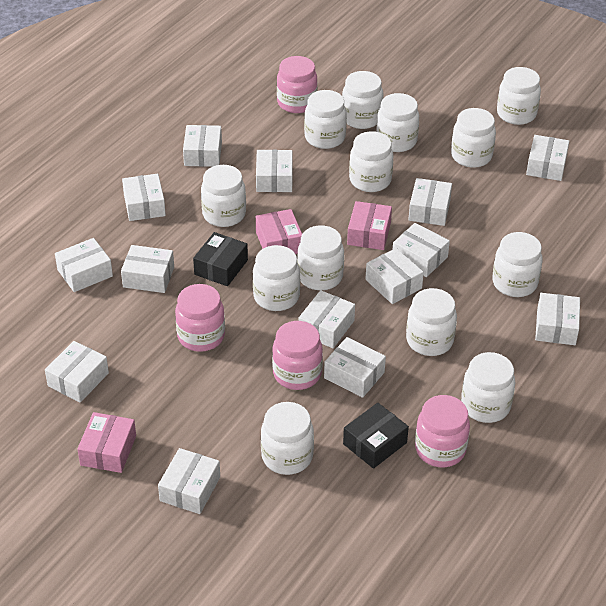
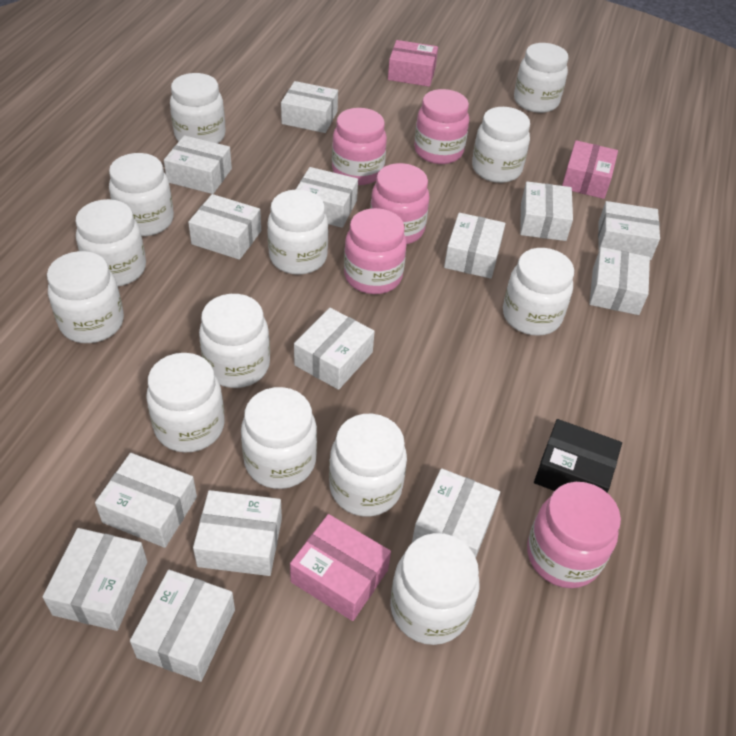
black box: 2 -> 1
pink jar: 4 -> 5

